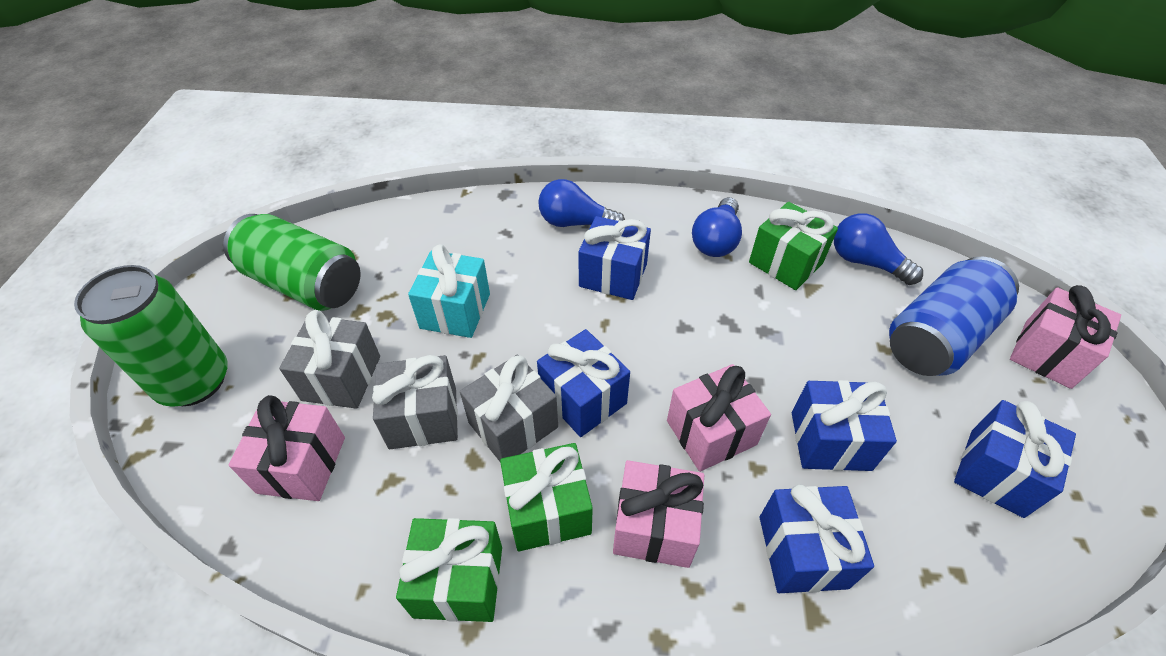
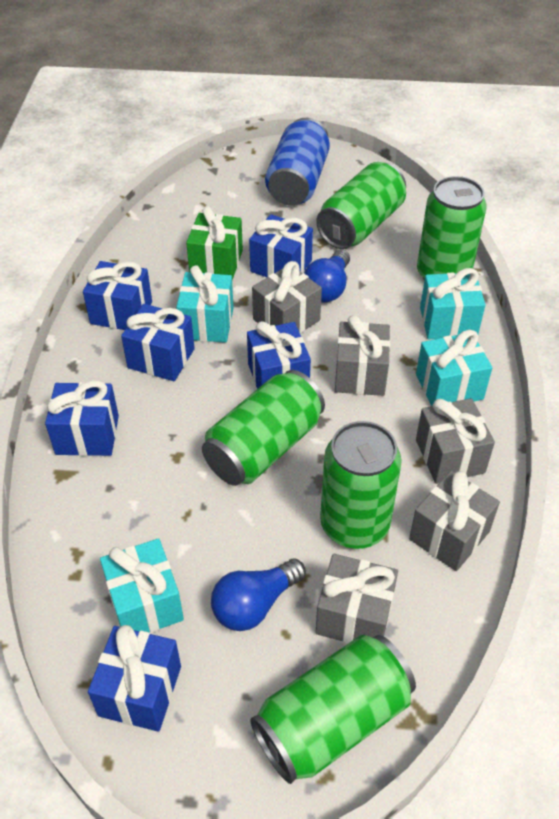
blue gift: 5 -> 6
blue light bulb: 3 -> 2
green can: 2 -> 5
green gift: 3 -> 1
grey gift: 3 -> 5
pink gift: 4 -> 0
turquoise gift: 1 -> 4

